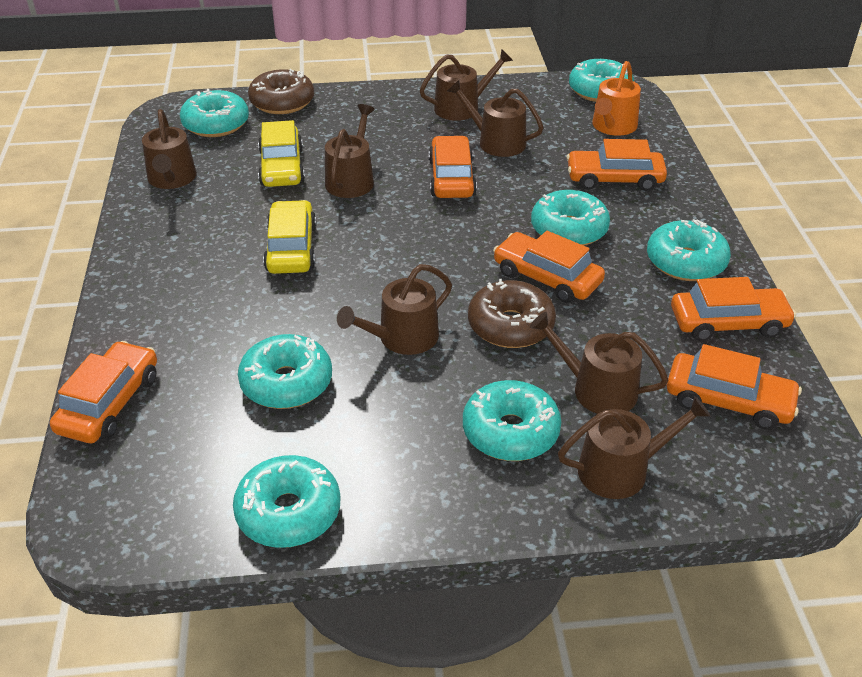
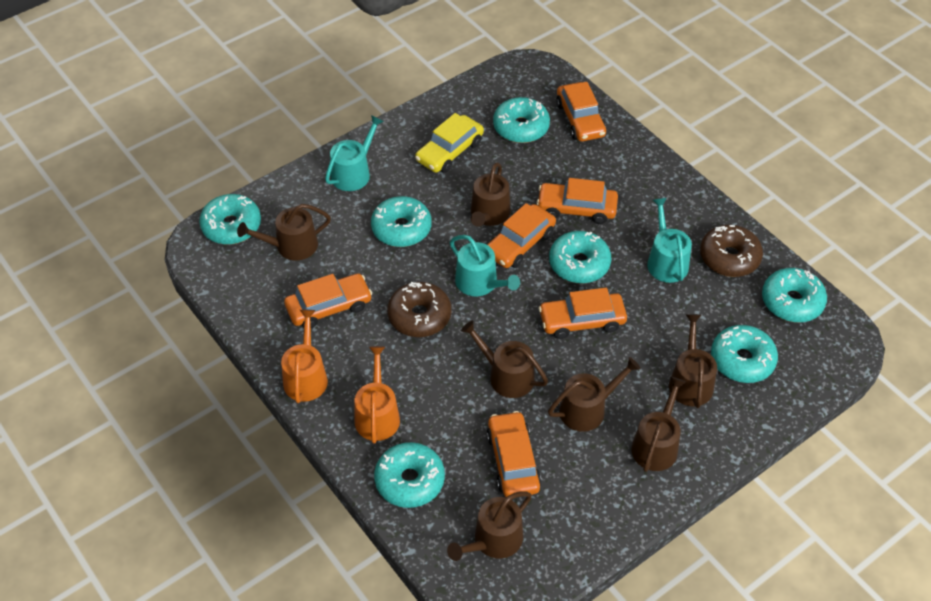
orange watering can: 1 -> 2
turquoise watering can: 0 -> 3
yellow car: 2 -> 1

